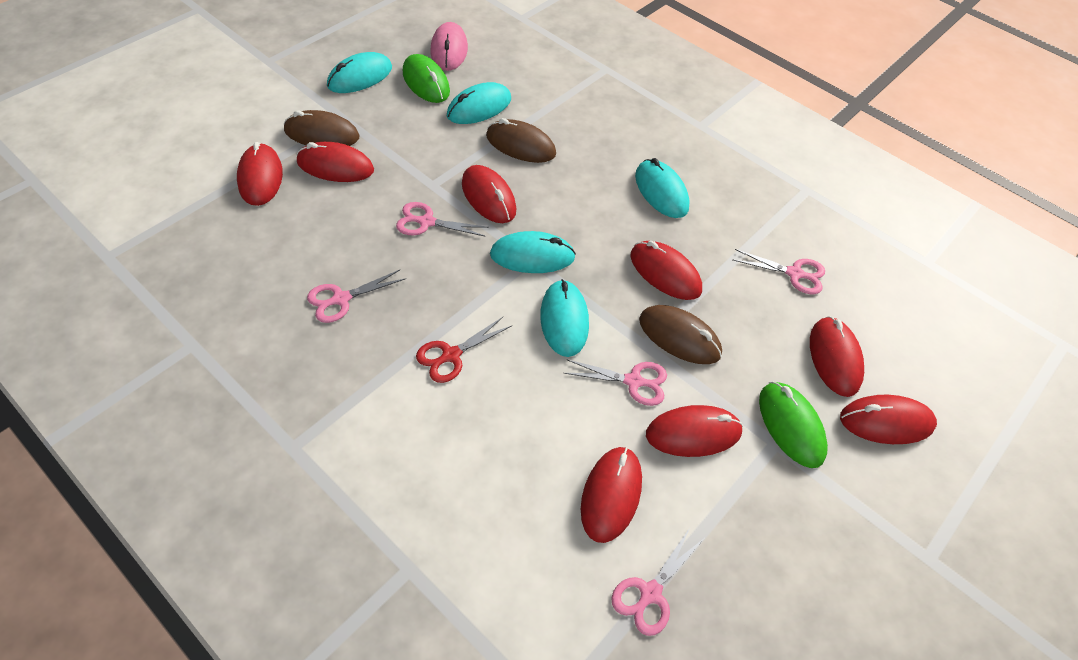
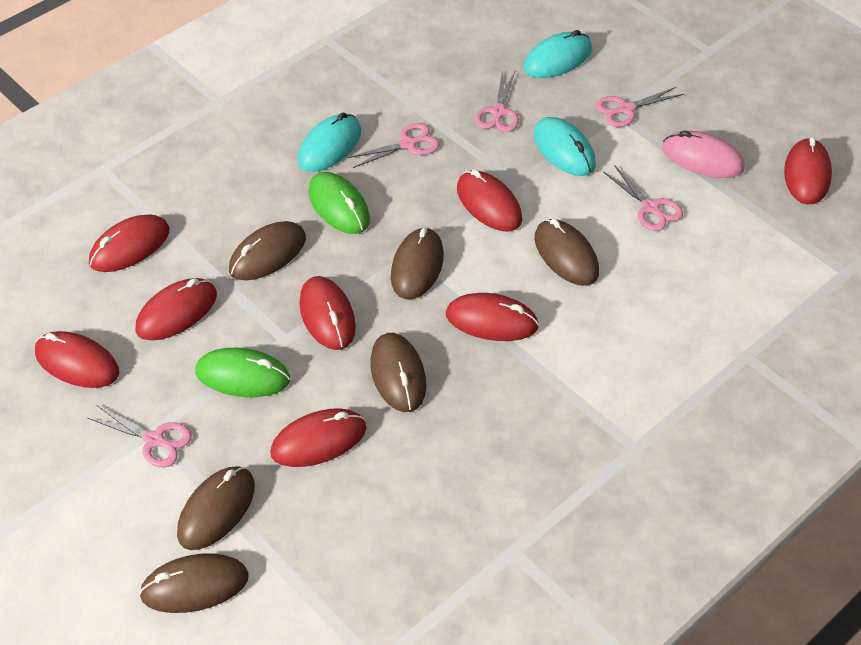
brown mouse: 3 -> 6
red scissors: 1 -> 0
turquoise mouse: 5 -> 3

